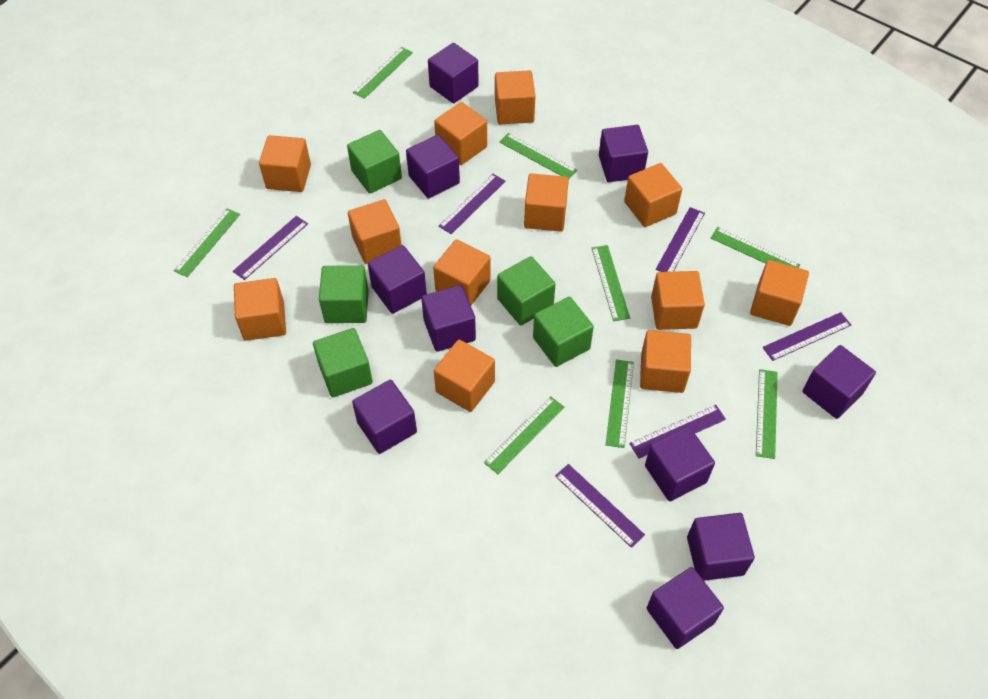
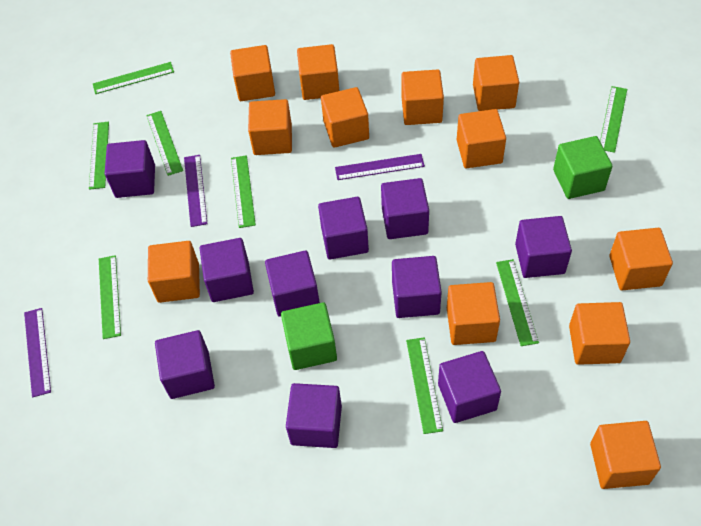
green cube: 5 -> 2
purple ruler: 6 -> 3

